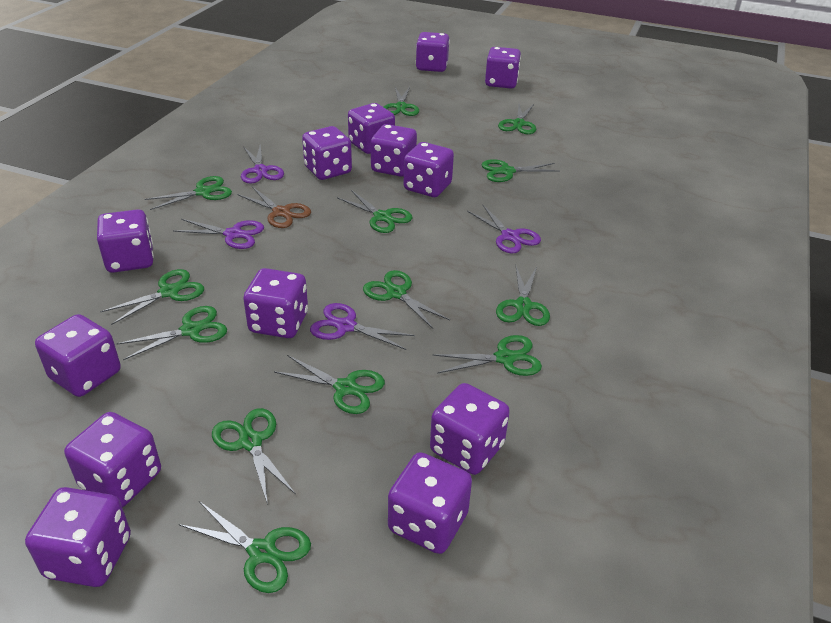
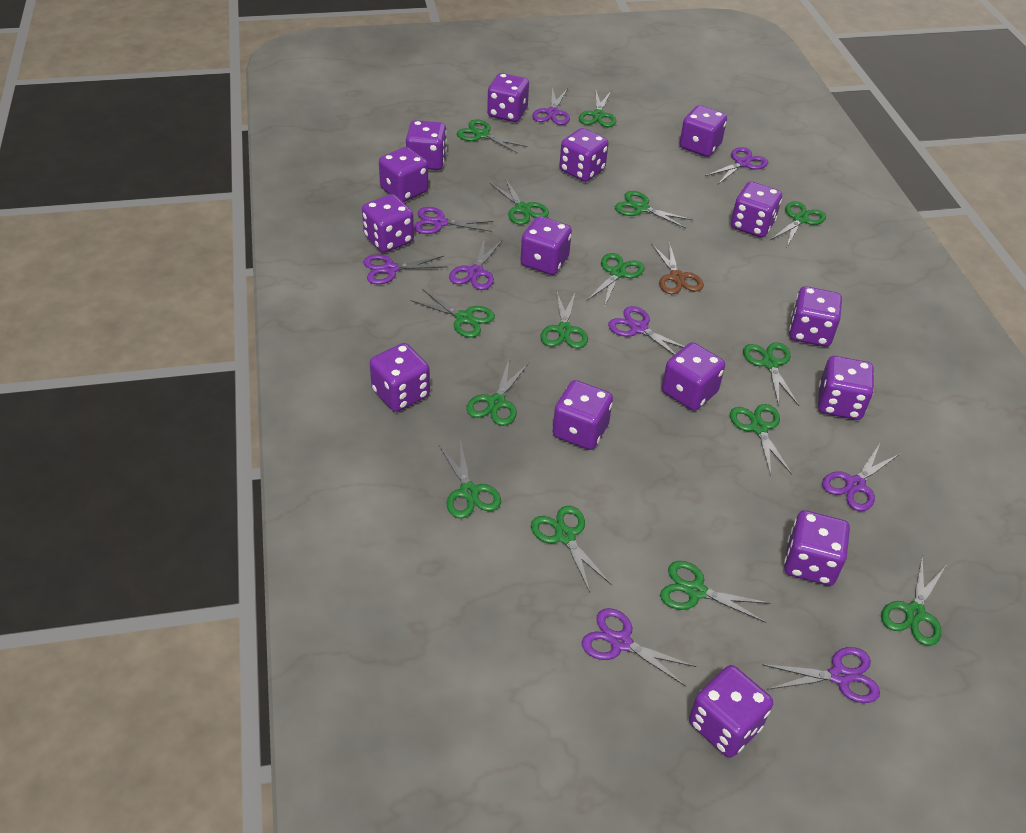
green scissors: 13 -> 15
purple dice: 13 -> 15
purple scissors: 4 -> 9

